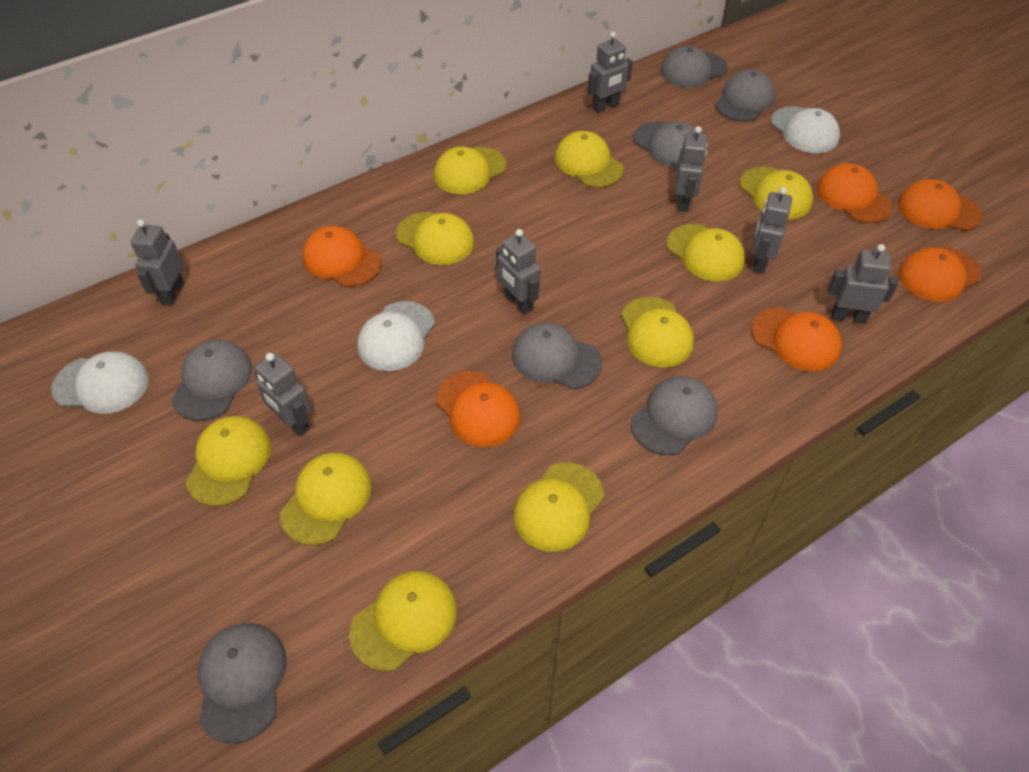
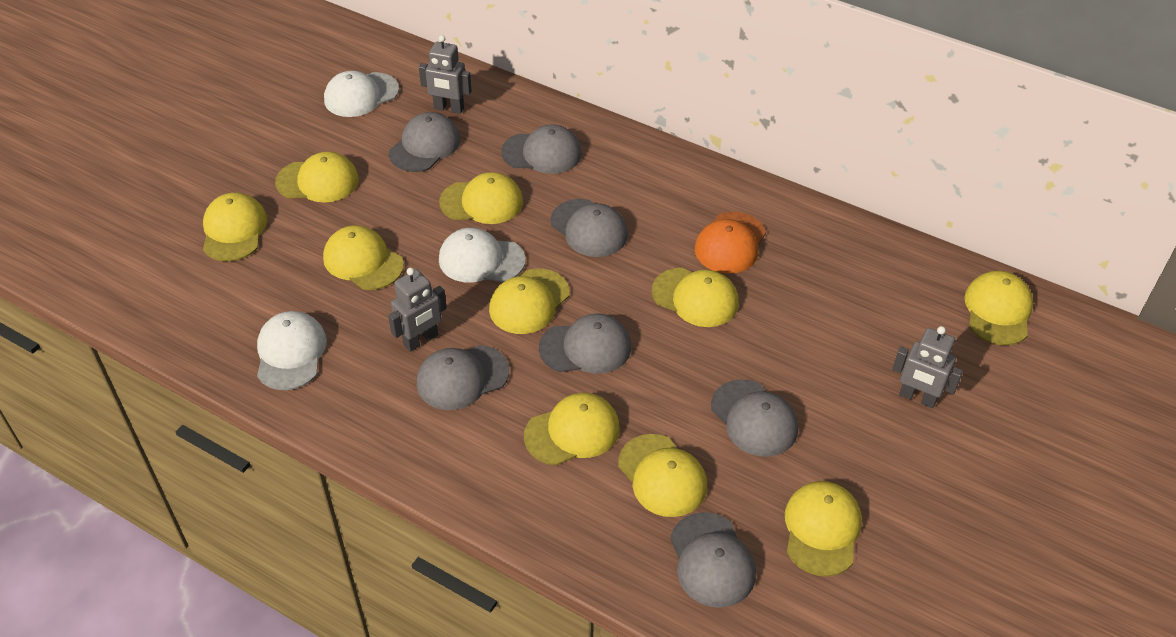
grey robot: 7 -> 3
orange cap: 6 -> 1

